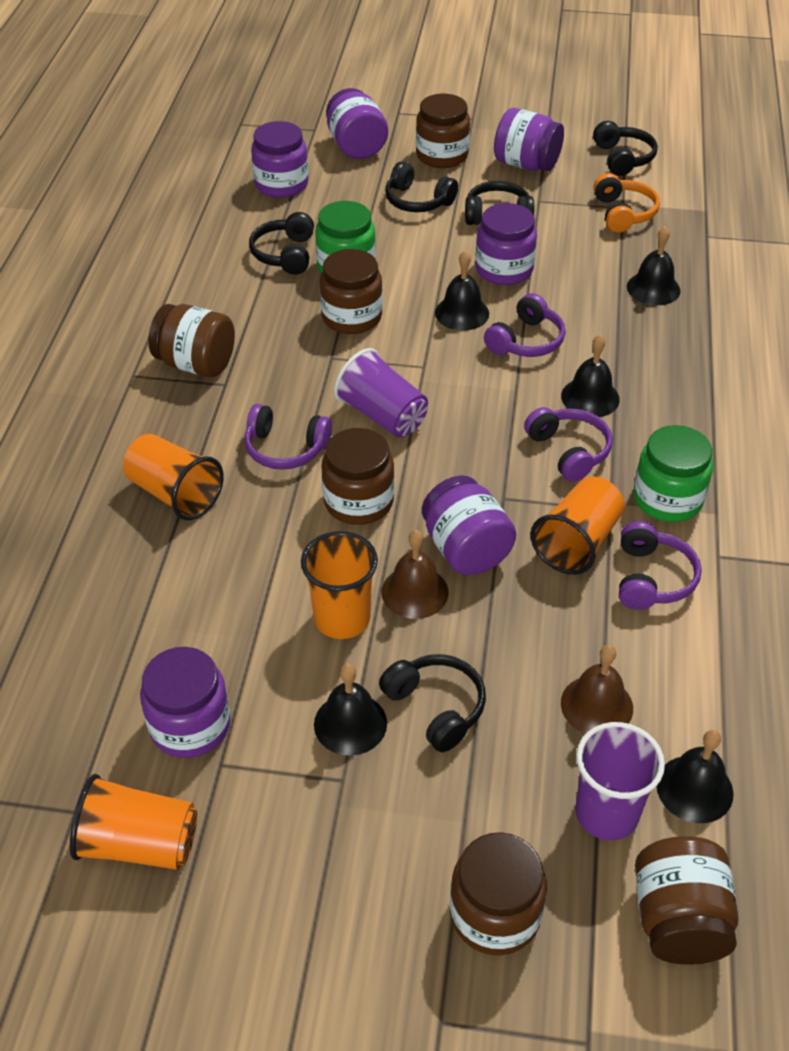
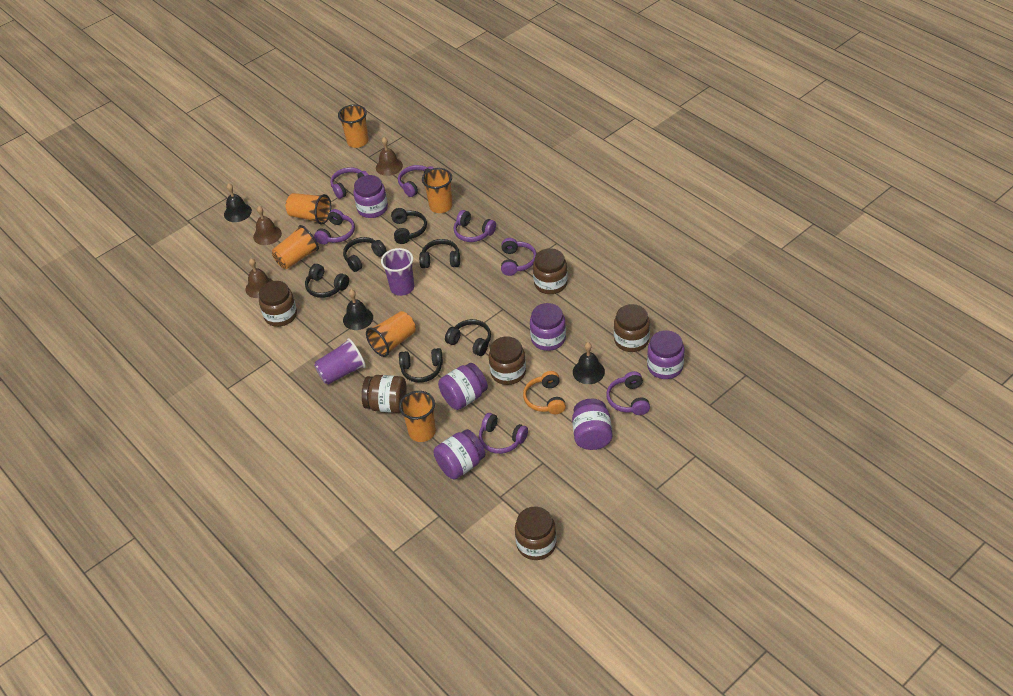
black bell: 5 -> 3
black headphones: 5 -> 6
brown bell: 2 -> 3
green jar: 2 -> 0
orange cup: 4 -> 6
purple headphones: 4 -> 7

